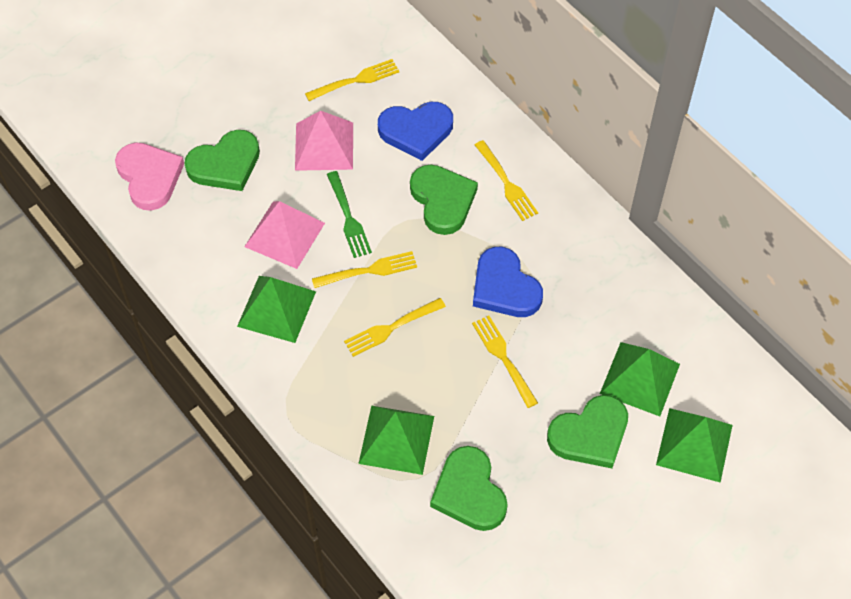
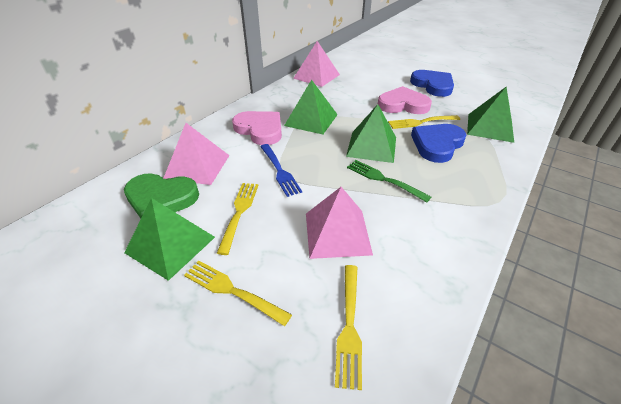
blue fork: 0 -> 1
green heart: 4 -> 1
pink heart: 1 -> 2
pink pyramid: 2 -> 3
yellow fork: 5 -> 4

